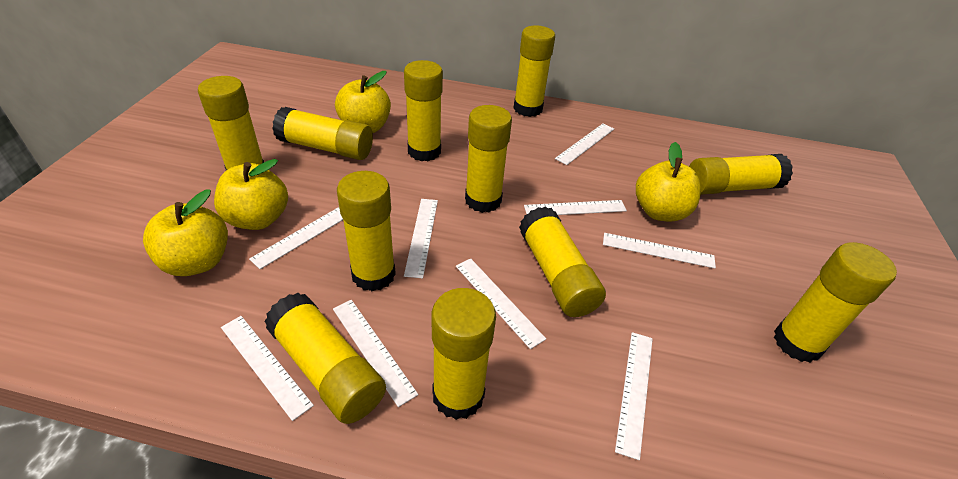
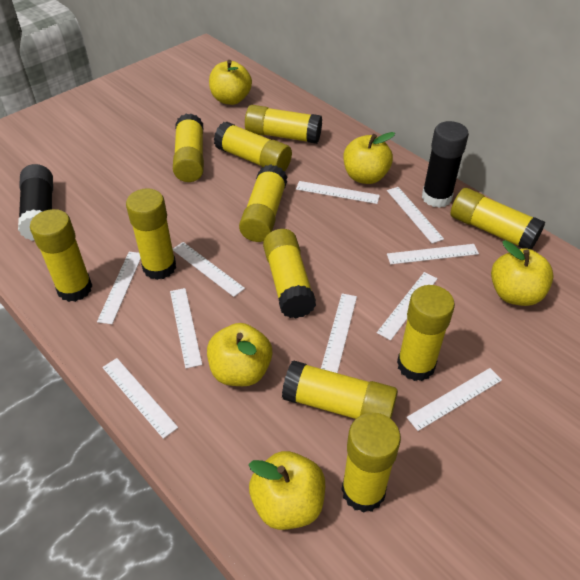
black glue stick: 0 -> 2
white ruler: 9 -> 10
yellow apple: 4 -> 5

